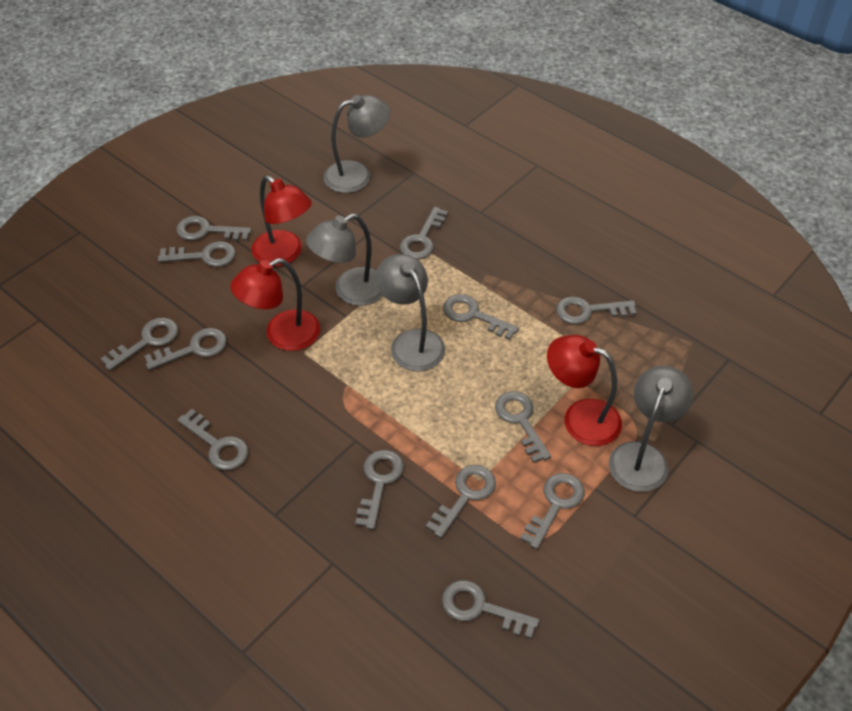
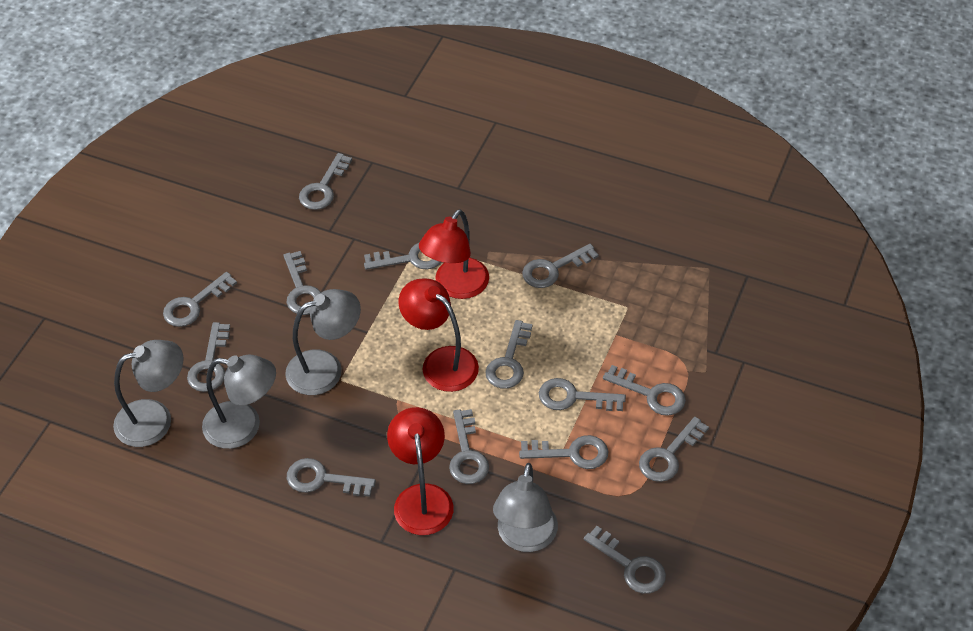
grey key: 13 -> 14

